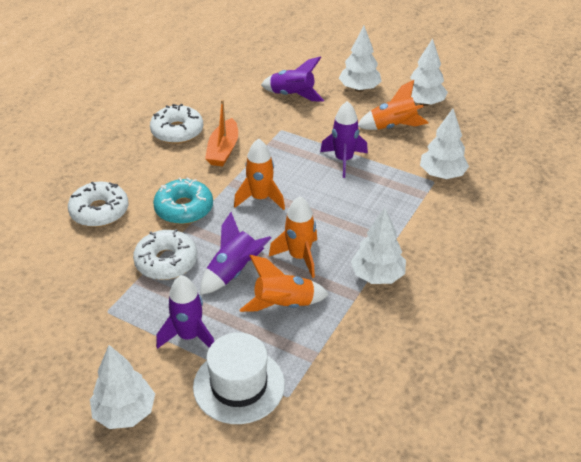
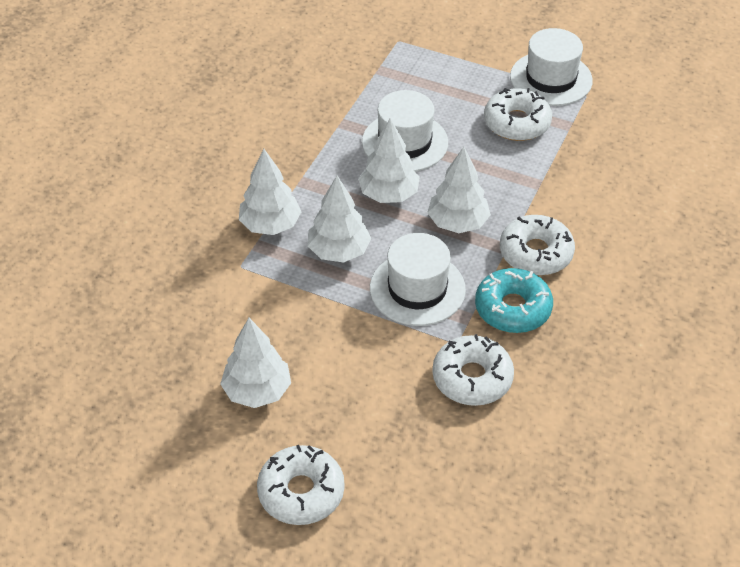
orange boat: 1 -> 0
orange rocket: 4 -> 0
purple rocket: 4 -> 0
white donut: 3 -> 4
white hat: 1 -> 3

